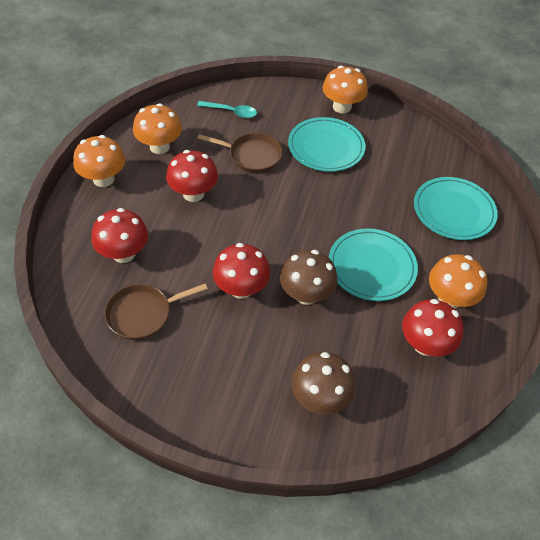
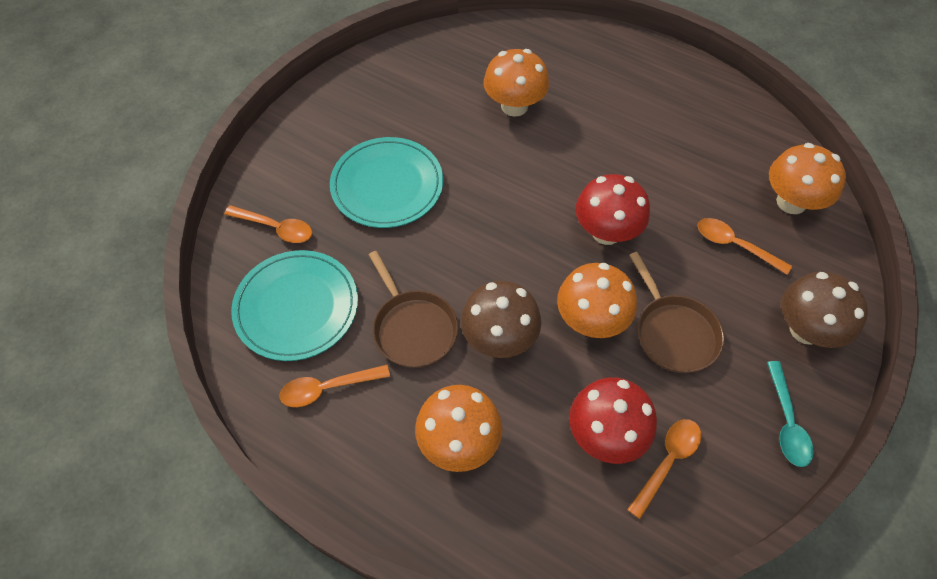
orange spoon: 0 -> 4
red mushroom: 4 -> 2
turquoise plate: 3 -> 2

